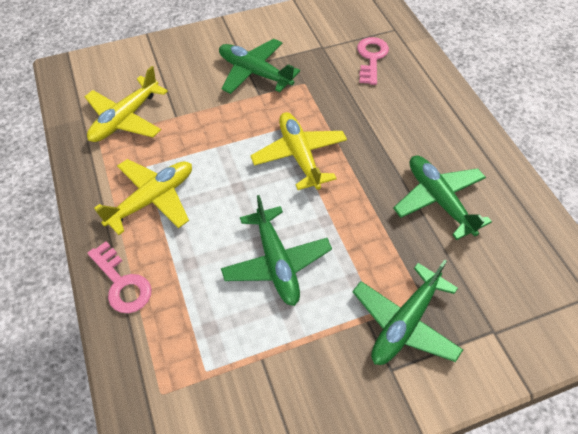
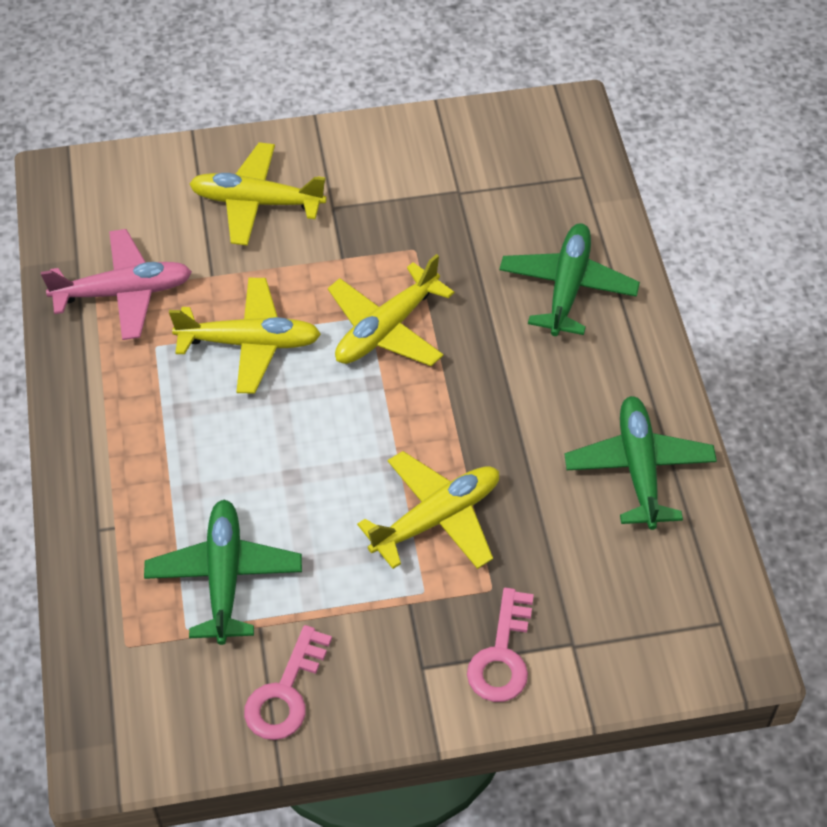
green plane: 4 -> 3
pink plane: 0 -> 1
yellow plane: 3 -> 4

